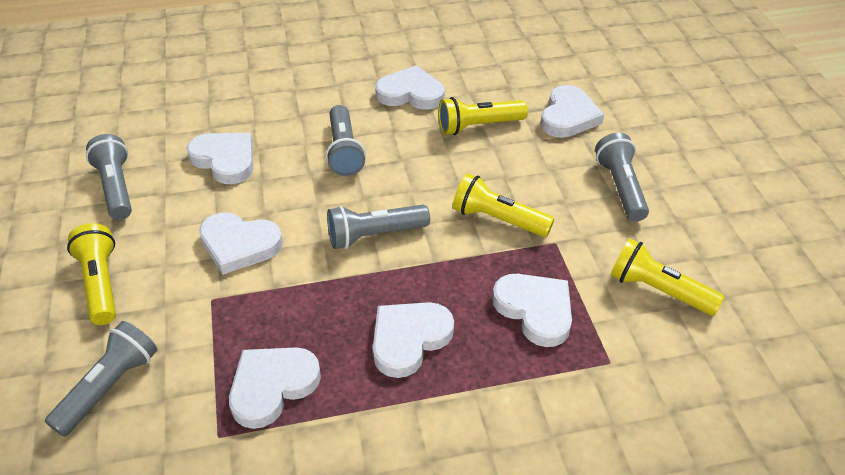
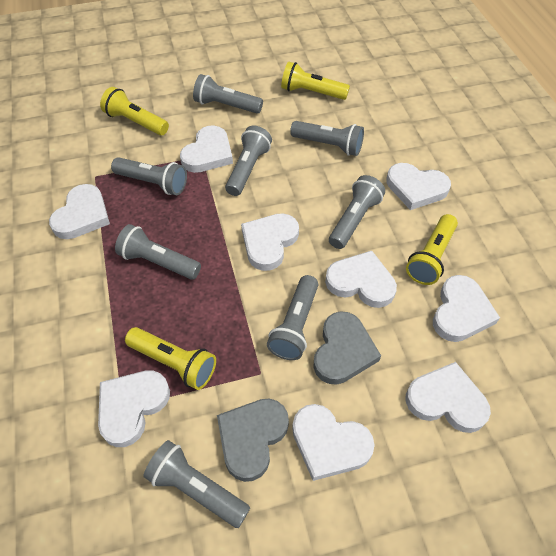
grey flashlight: 5 -> 8
grey heart: 0 -> 2
white heart: 7 -> 9

